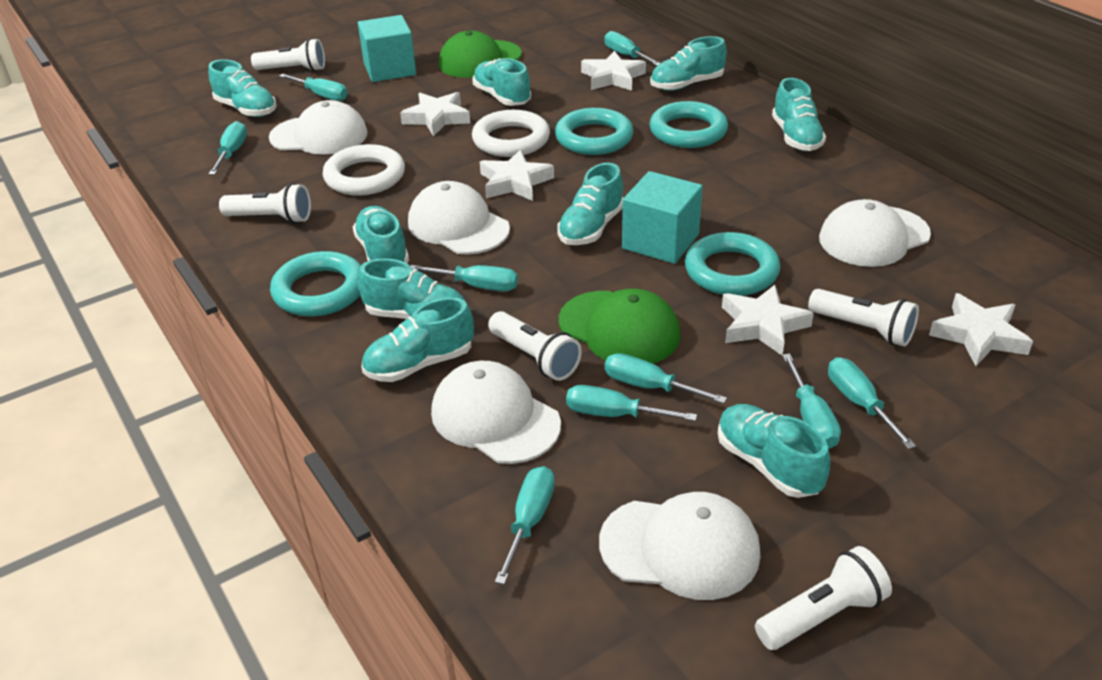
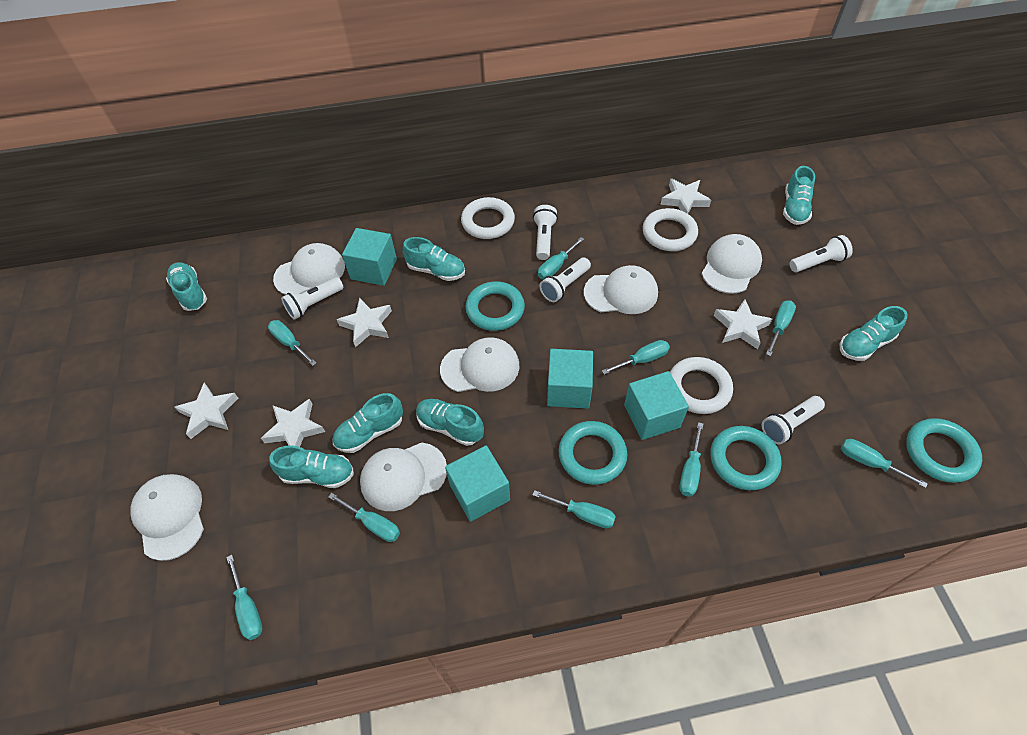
green cap: 2 -> 0
turquoise cube: 2 -> 4
turquoise shoe: 9 -> 7
white cap: 5 -> 6
white ring: 2 -> 3

